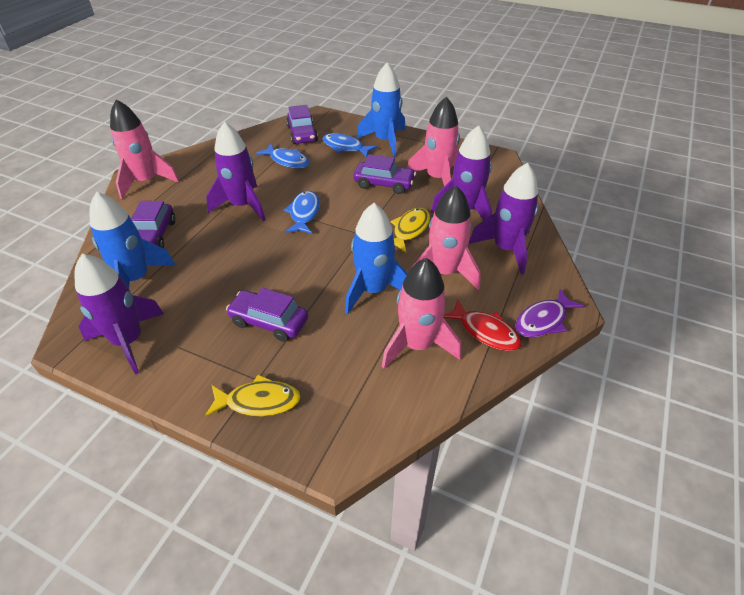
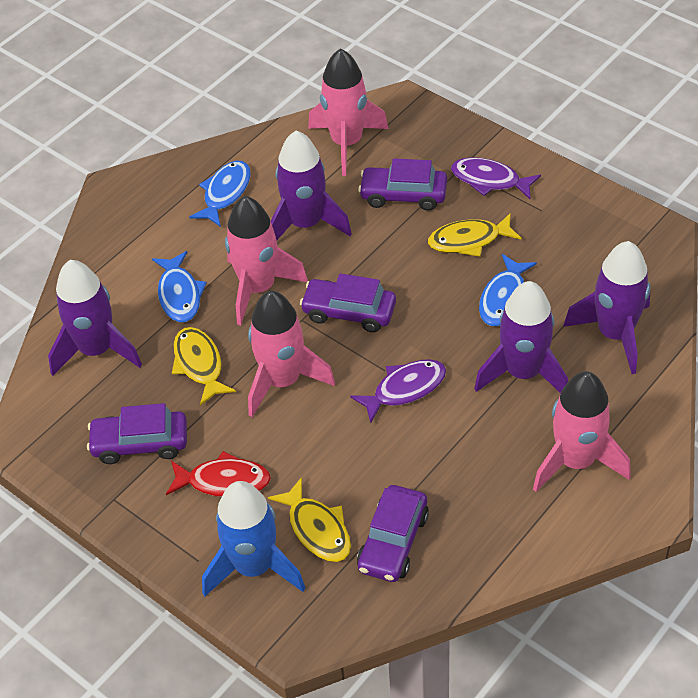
blue rocket: 3 -> 1
purple fish: 1 -> 2
yellow fish: 2 -> 3

